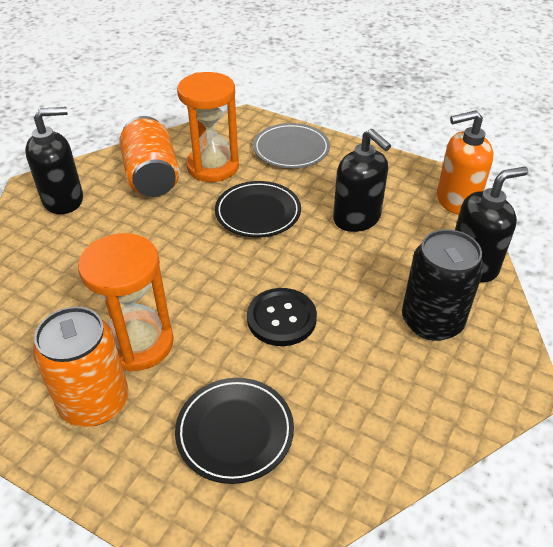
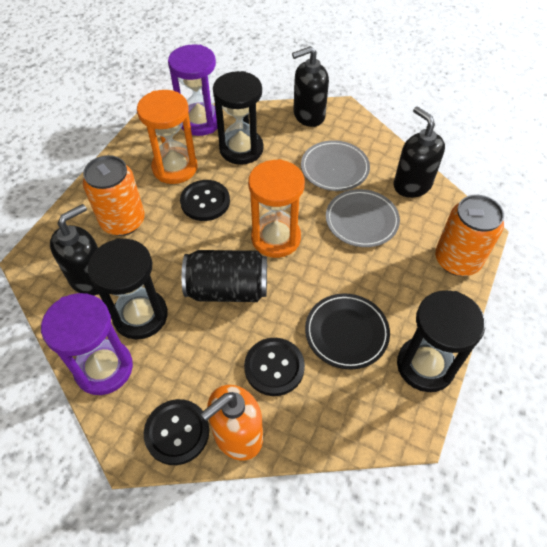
black button: 1 -> 3
black hourglass: 0 -> 3
black plate: 2 -> 1
grey plate: 1 -> 2
purple hourglass: 0 -> 2

